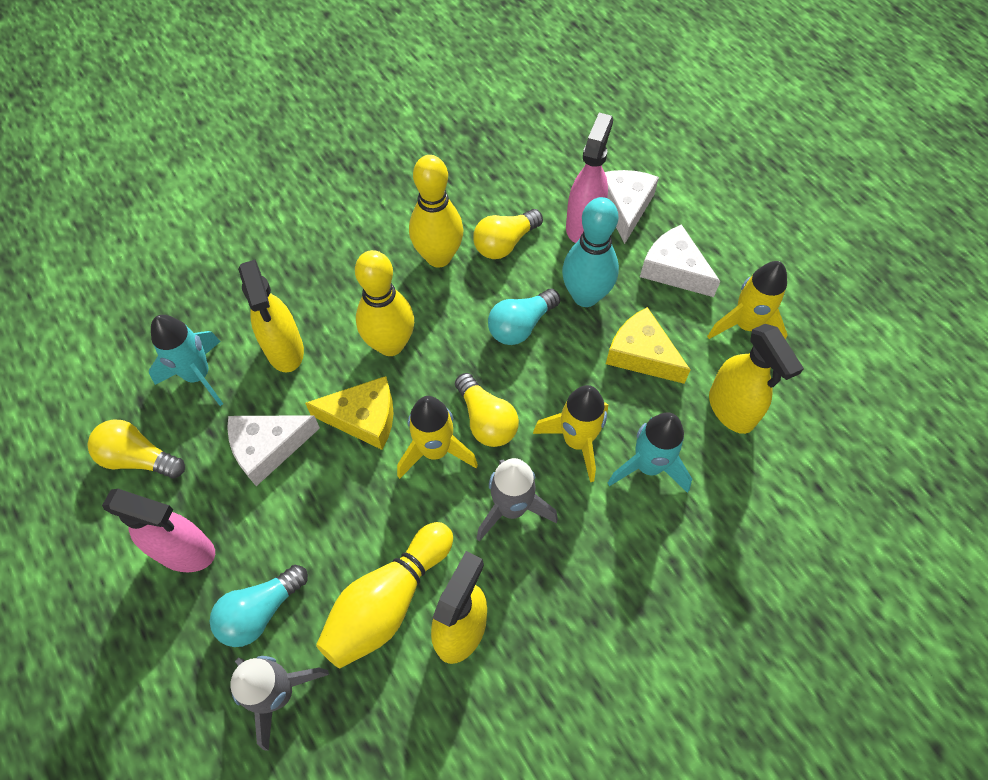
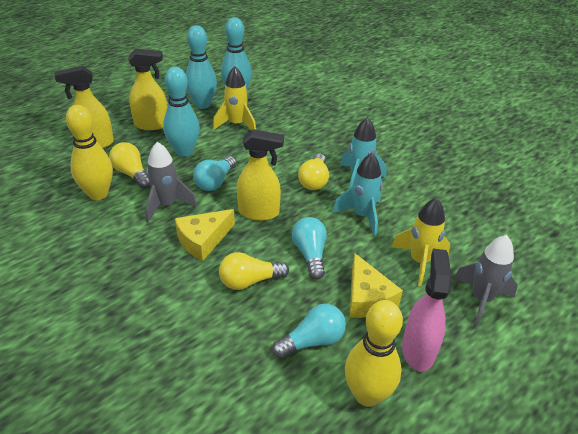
pink spray bottle: 2 -> 1
turquoise bowling pin: 1 -> 3
turquoise light bulb: 2 -> 3
white cheese: 3 -> 0
yellow bowling pin: 3 -> 2
yellow rocket: 3 -> 2

